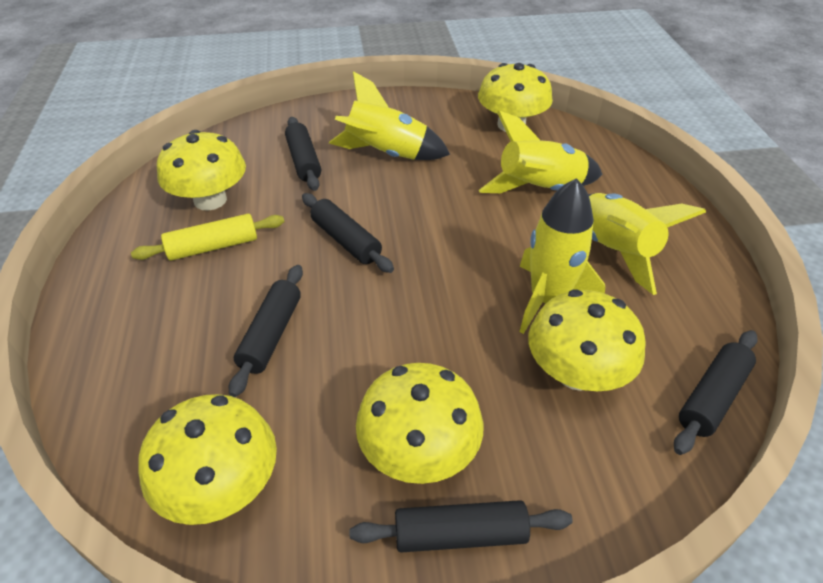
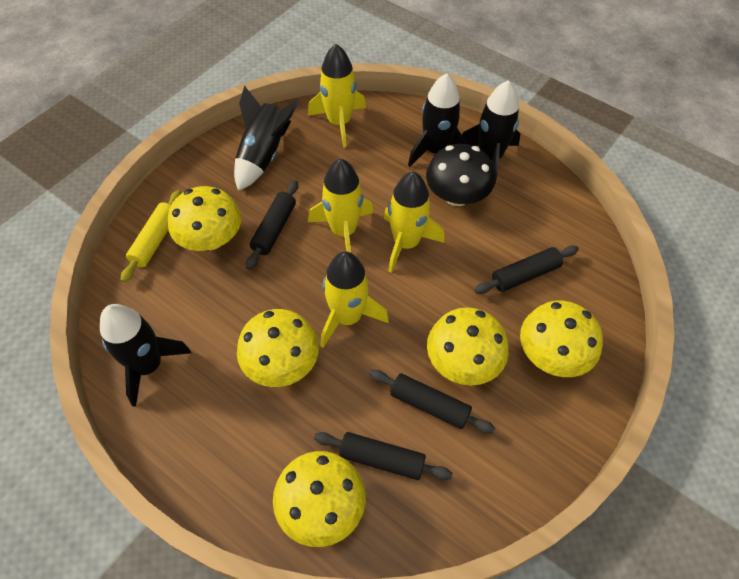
black mushroom: 0 -> 1
black rocket: 0 -> 4
black rolling pin: 5 -> 4

